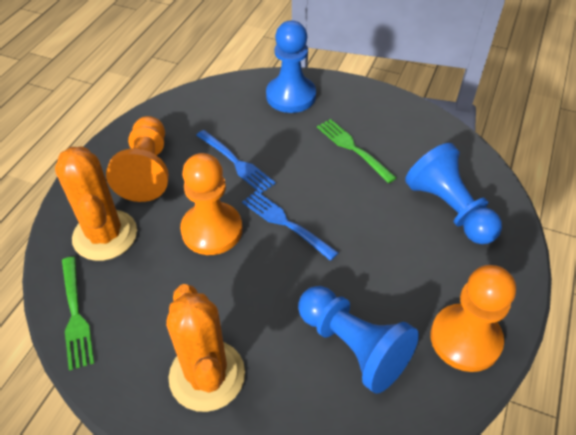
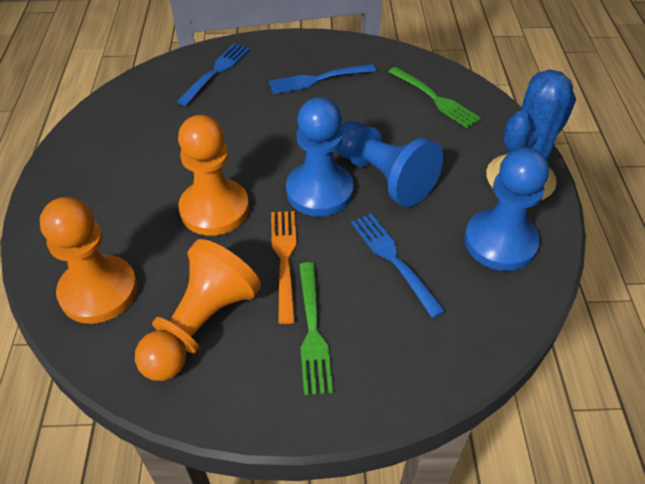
blue cactus: 0 -> 1
blue fork: 2 -> 3
orange cactus: 2 -> 0
orange fork: 0 -> 1

